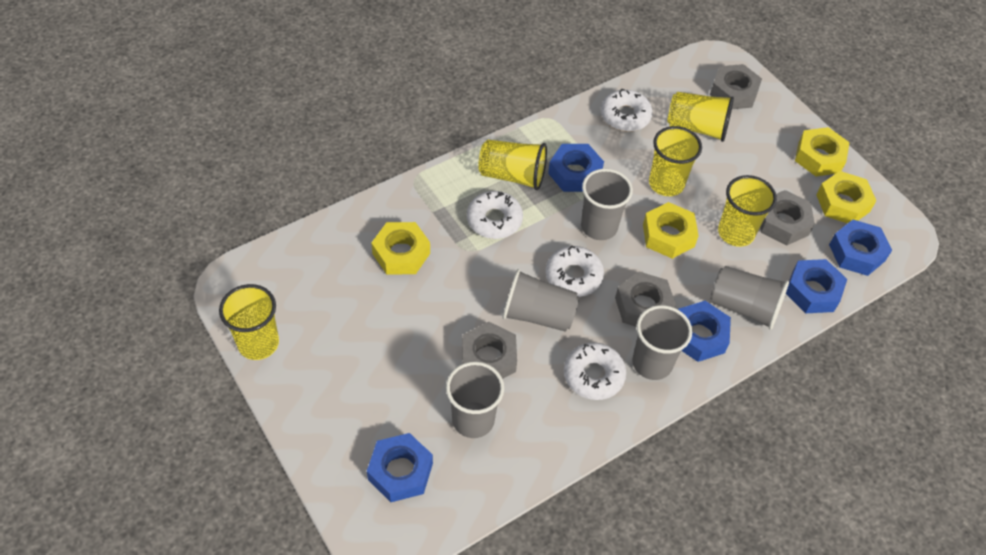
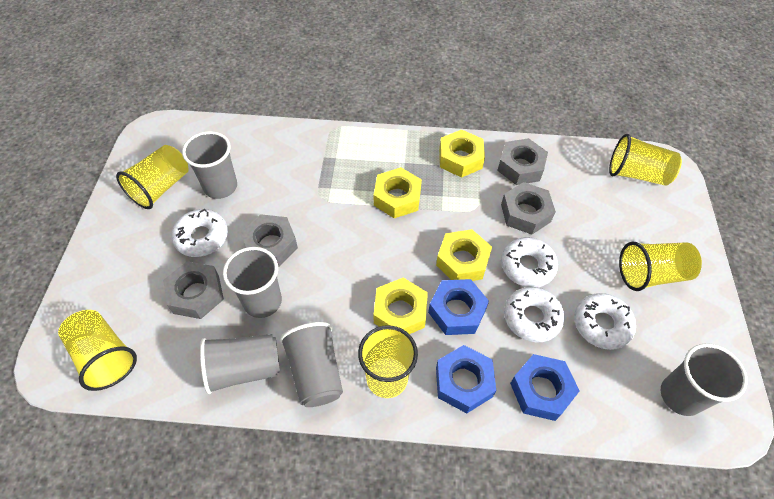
blue nut: 5 -> 3

